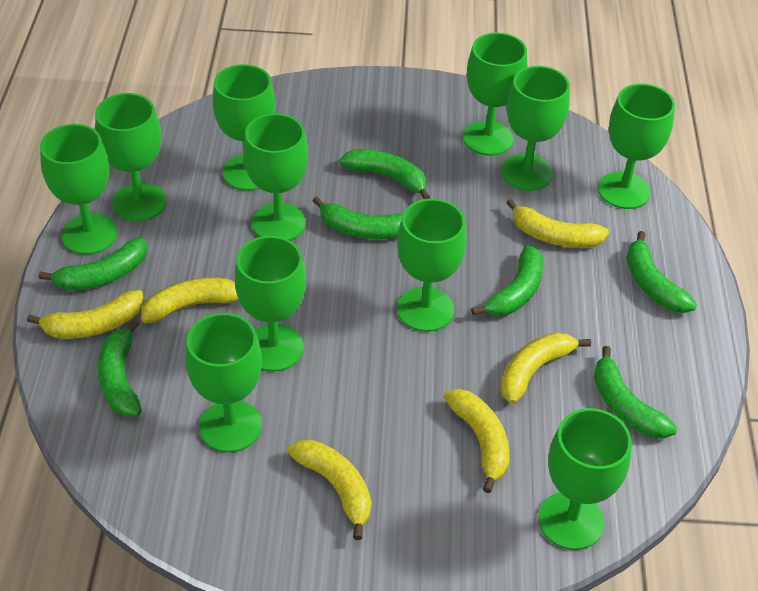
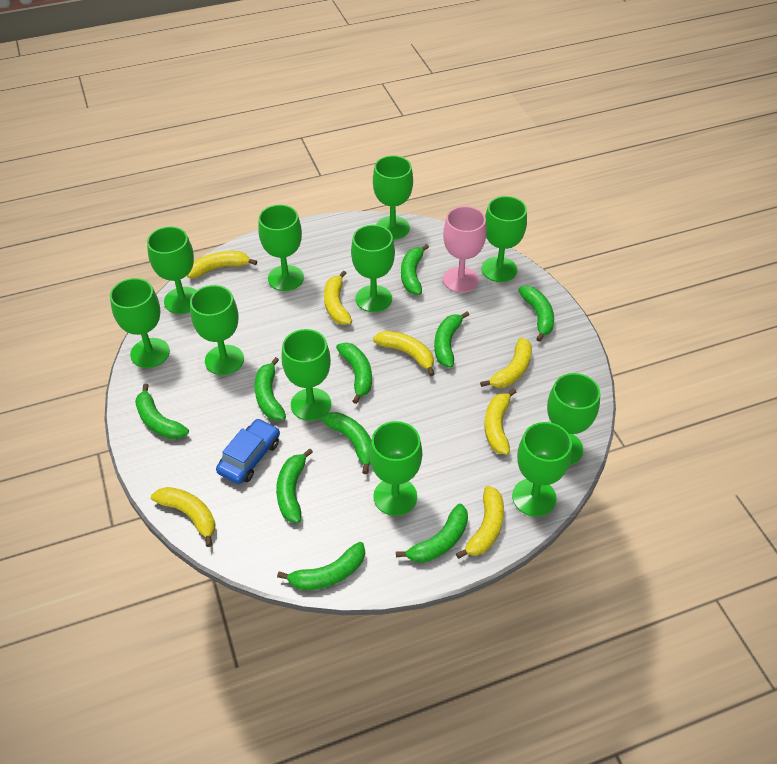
blue car: 0 -> 1
green banana: 7 -> 10
pink goblet: 0 -> 1
yellow banana: 6 -> 7

